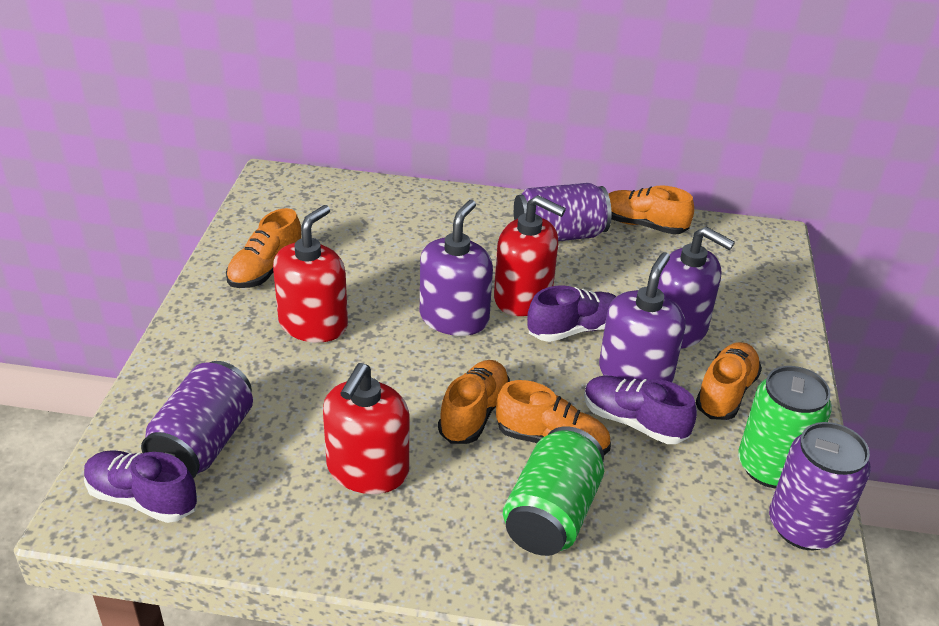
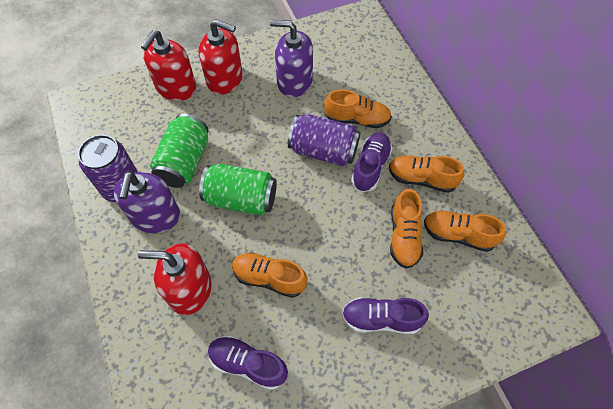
purple can: 3 -> 2
purple soap dispenser: 3 -> 2

